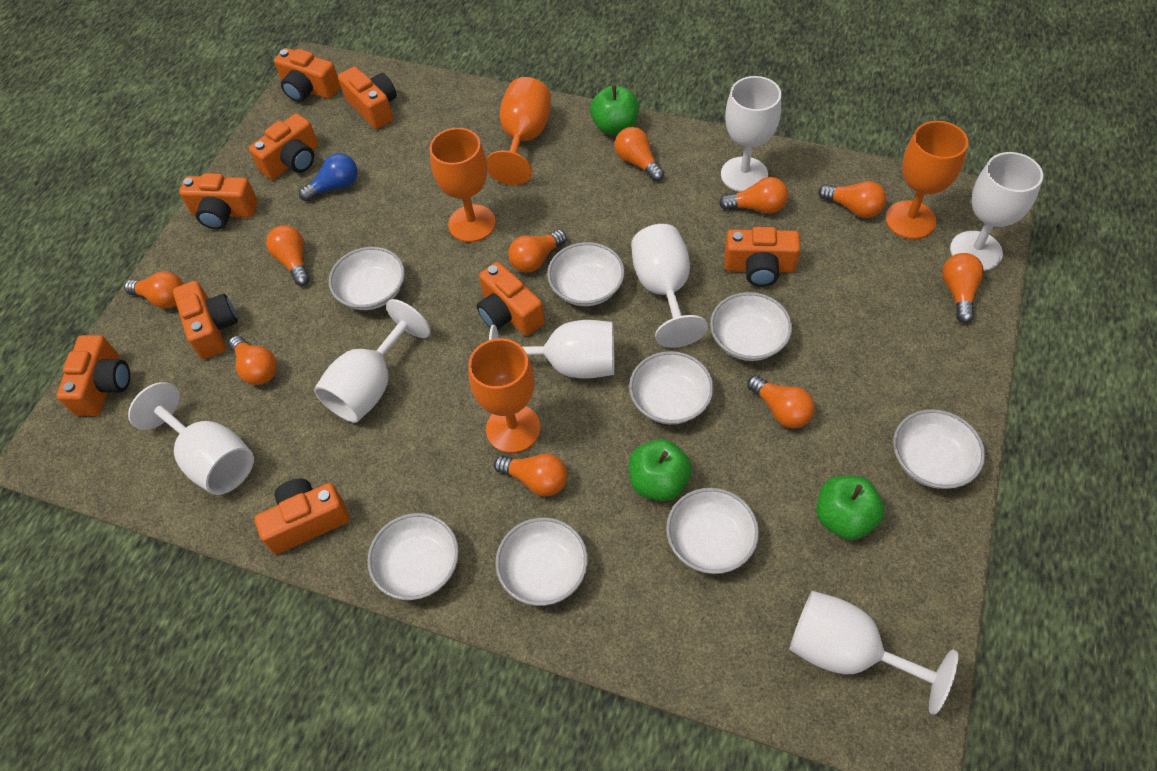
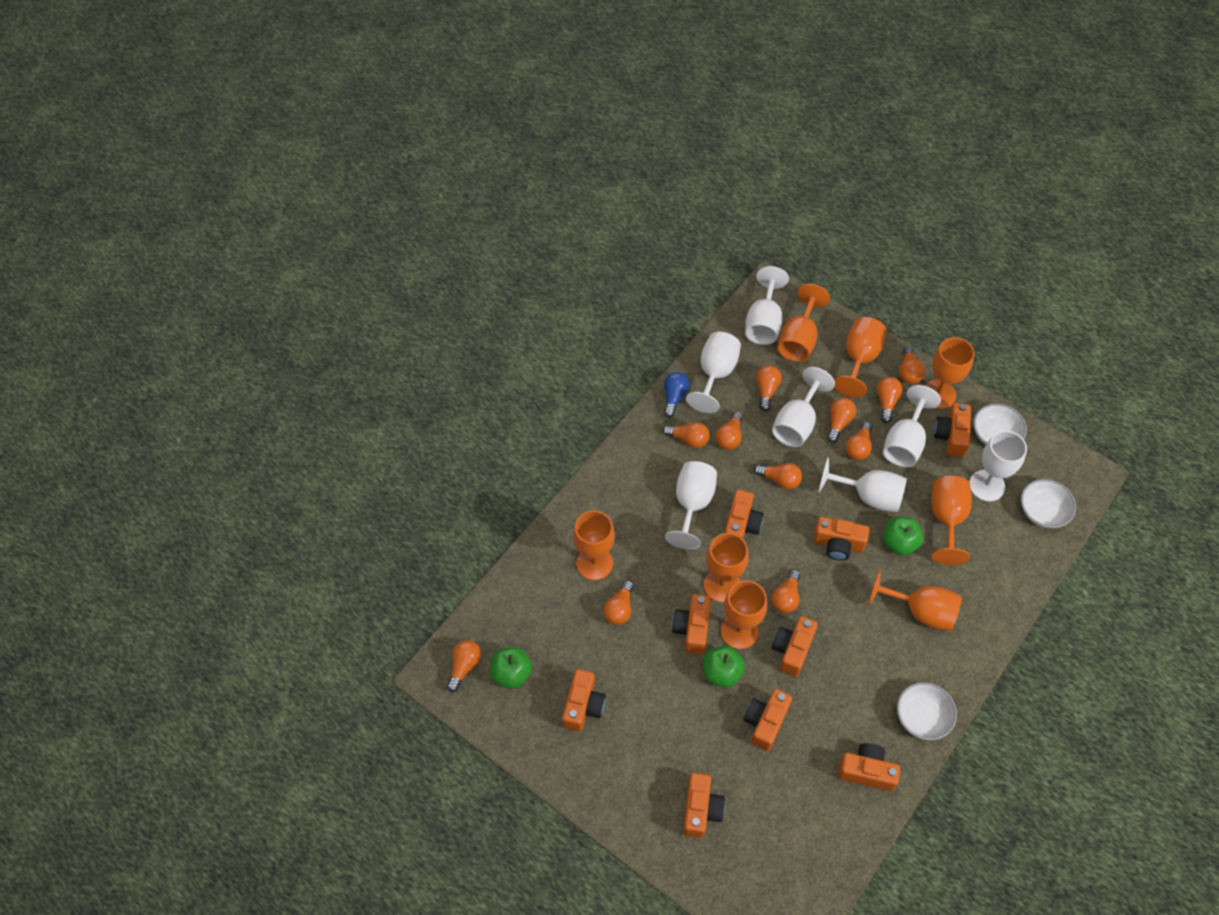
orange goblet: 4 -> 8
orange light bulb: 10 -> 11
white bowl: 8 -> 3

